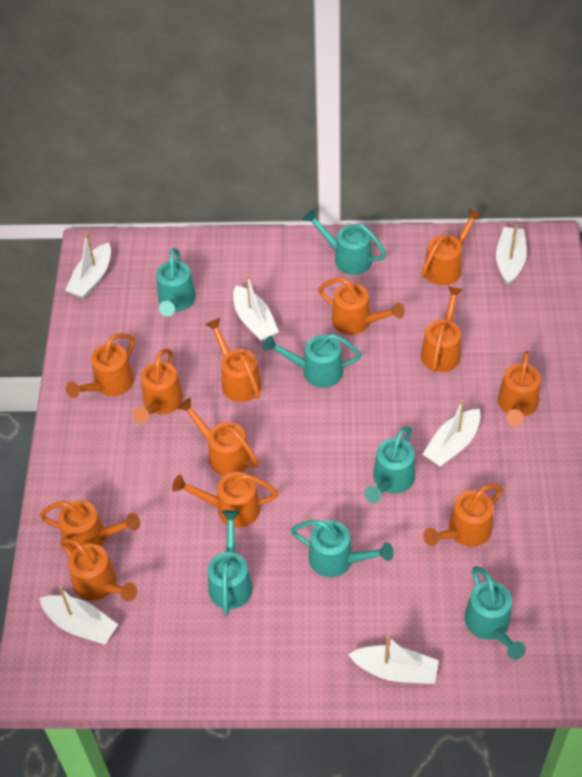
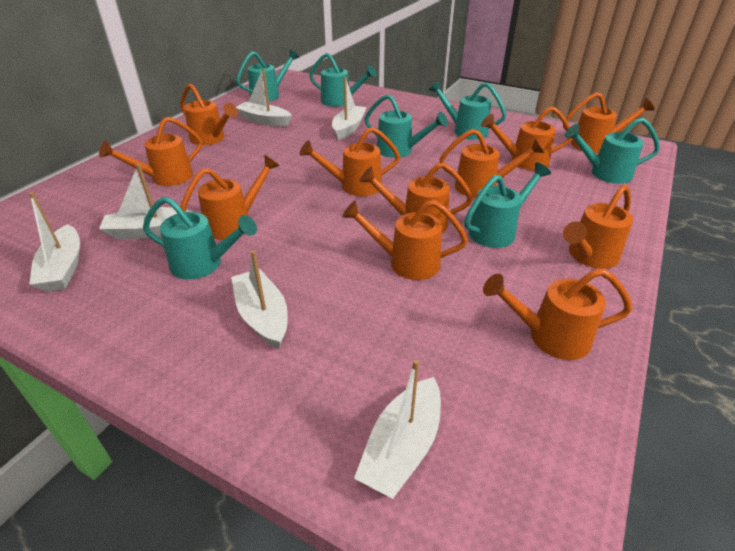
orange watering can: 12 -> 11

